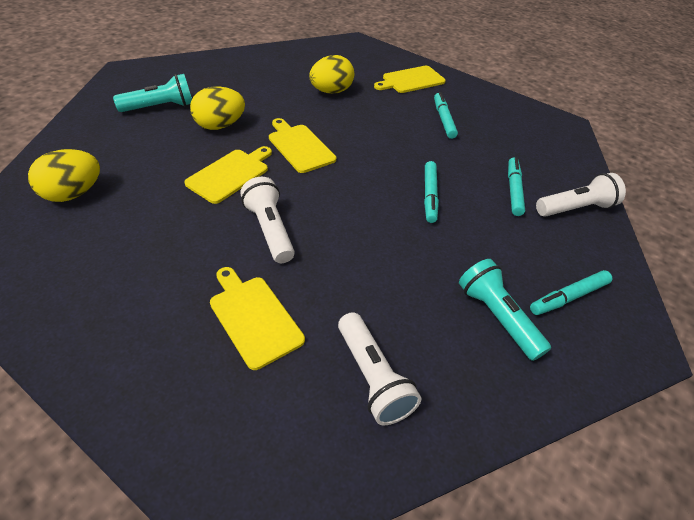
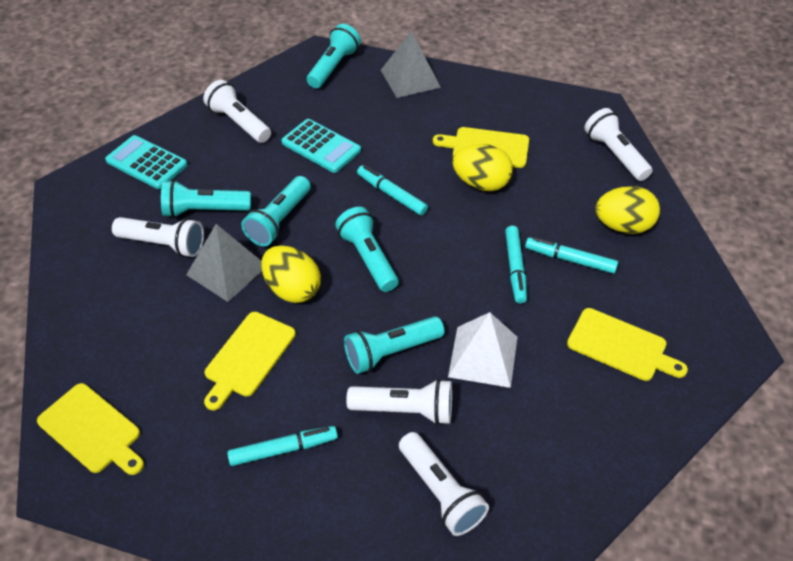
grey pyramid: 0 -> 2
turquoise calculator: 0 -> 2
turquoise flashlight: 2 -> 5
white flashlight: 3 -> 5
white pyramid: 0 -> 1

